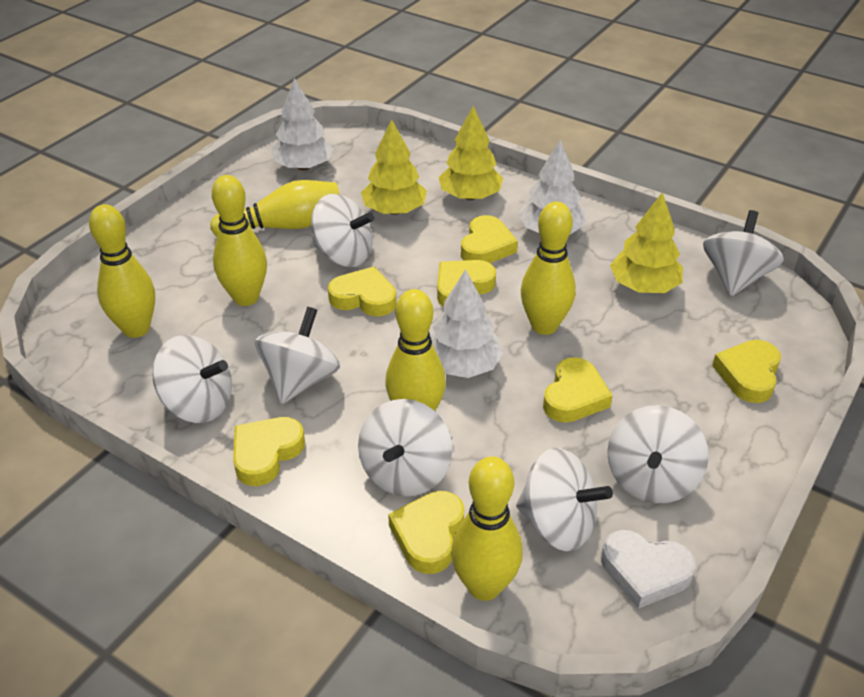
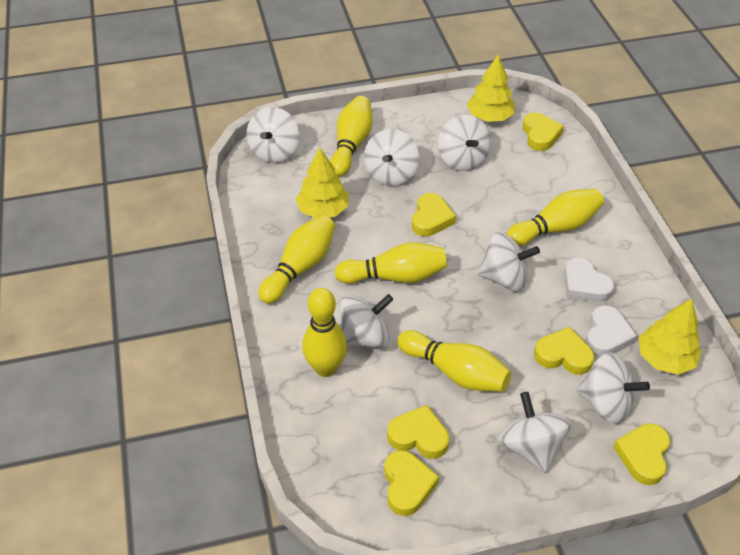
white heart: 1 -> 2
white tree: 3 -> 0
yellow heart: 7 -> 6

